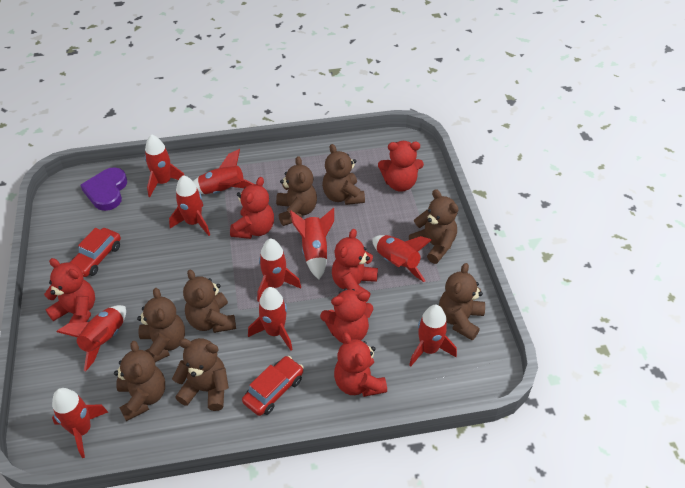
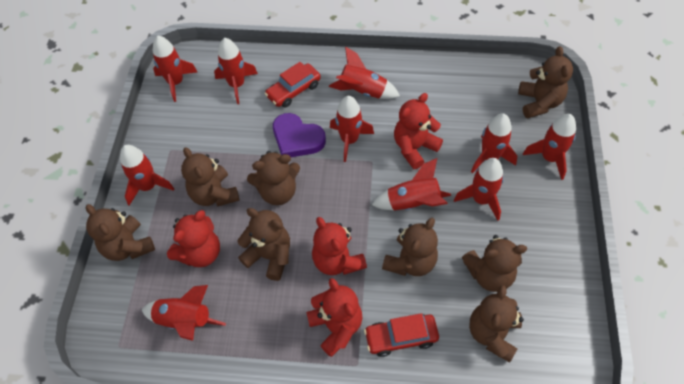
red teddy bear: 6 -> 4

